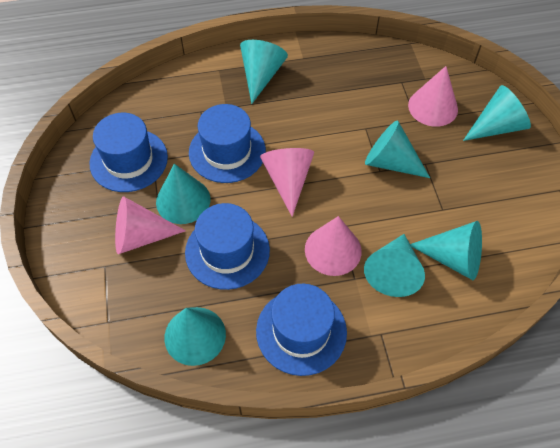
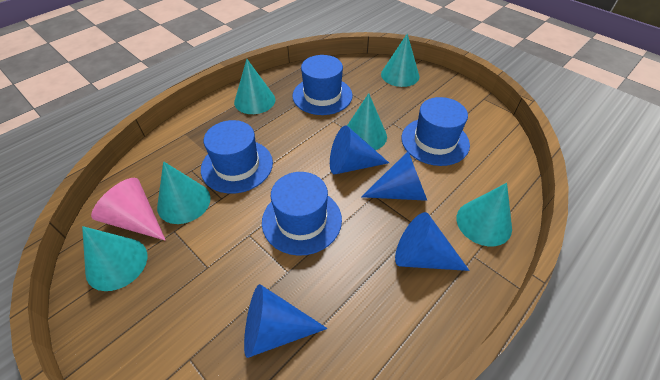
blue cone: 0 -> 4
pink cone: 4 -> 1
turquoise cone: 7 -> 6

